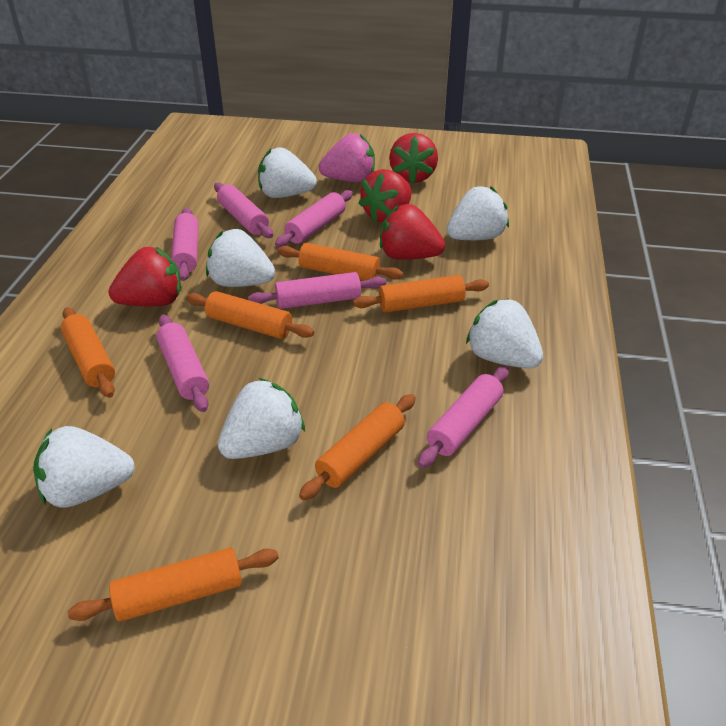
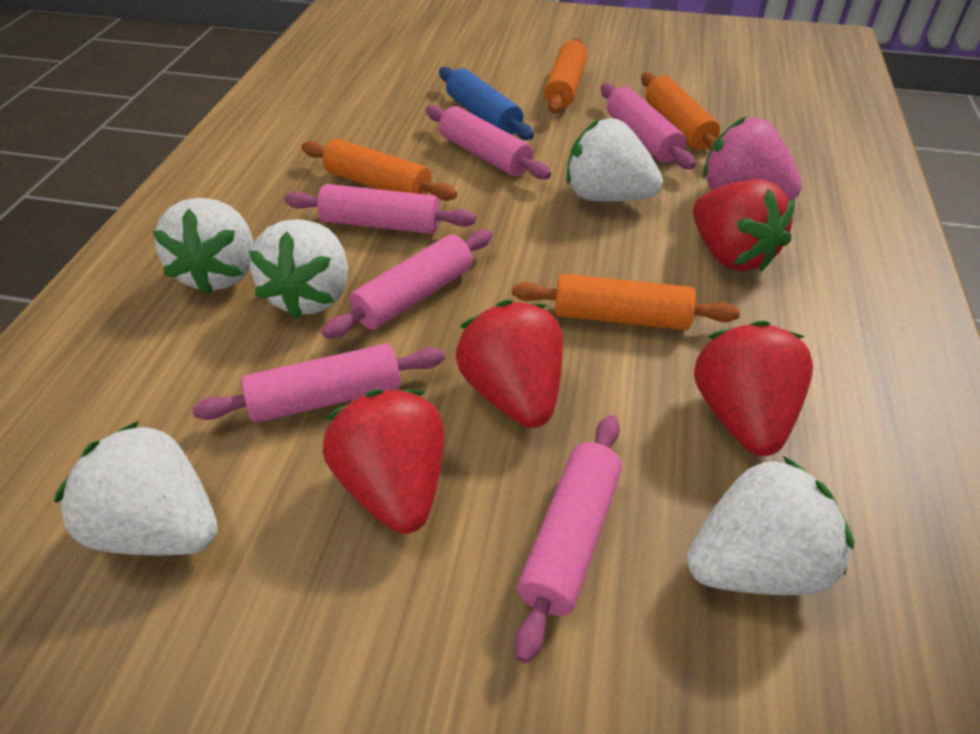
blue rolling pin: 0 -> 1
orange rolling pin: 6 -> 4
white strawberry: 6 -> 5

